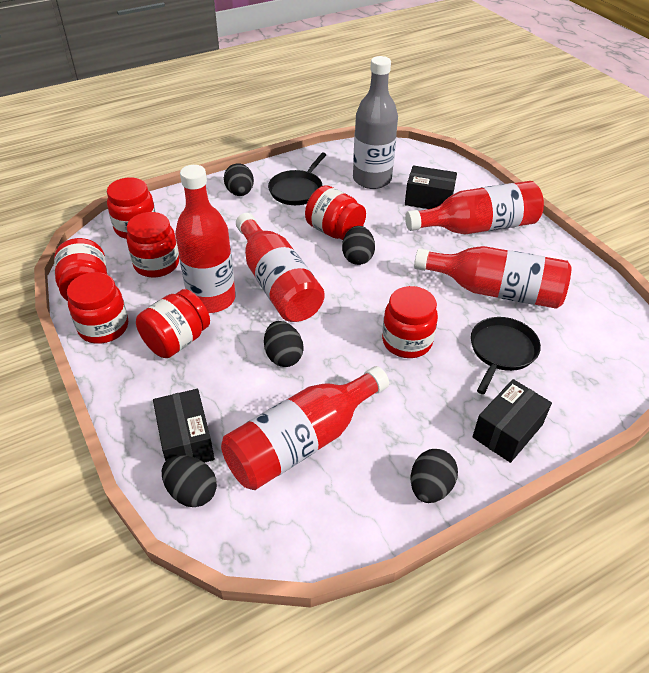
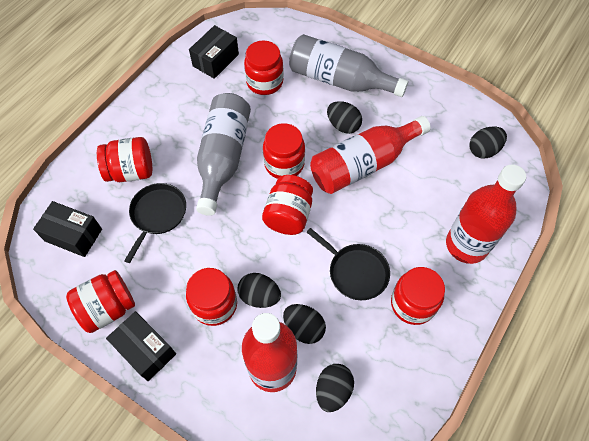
grey bottle: 1 -> 2
red bottle: 5 -> 3

